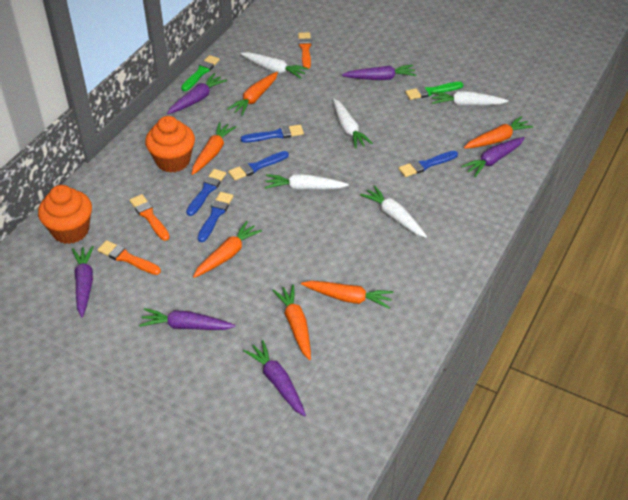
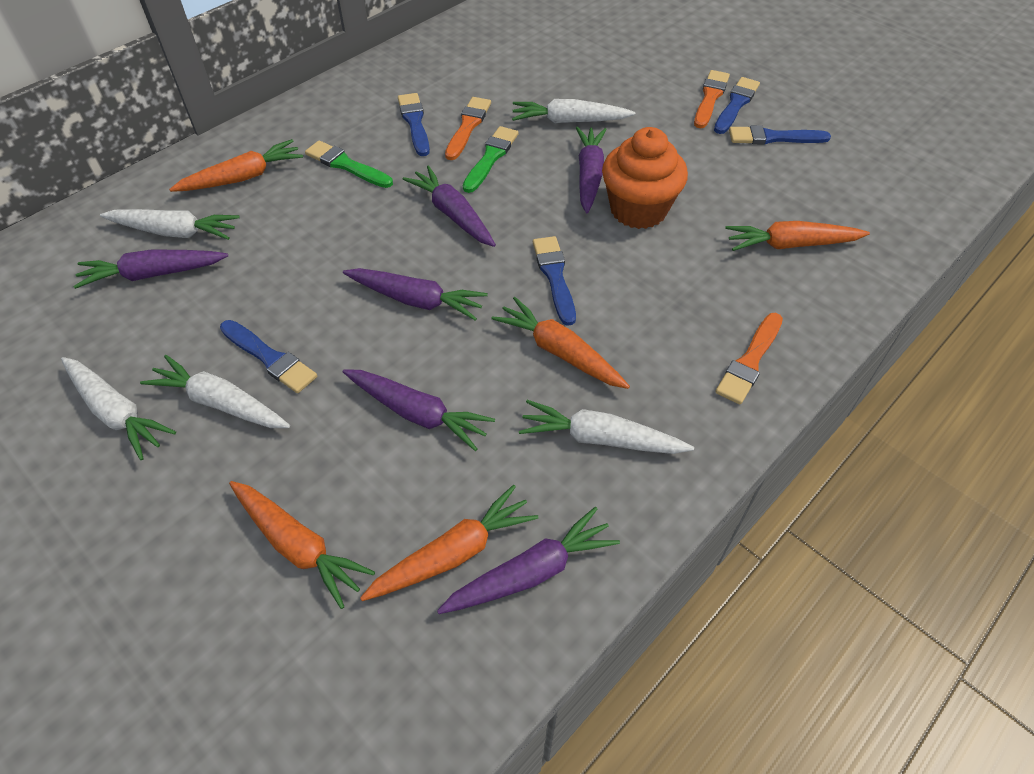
orange carrot: 6 -> 5
orange cupcake: 2 -> 1

